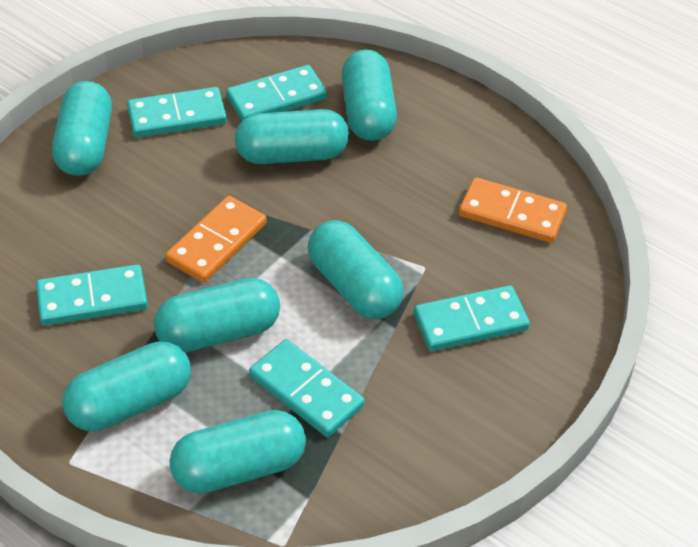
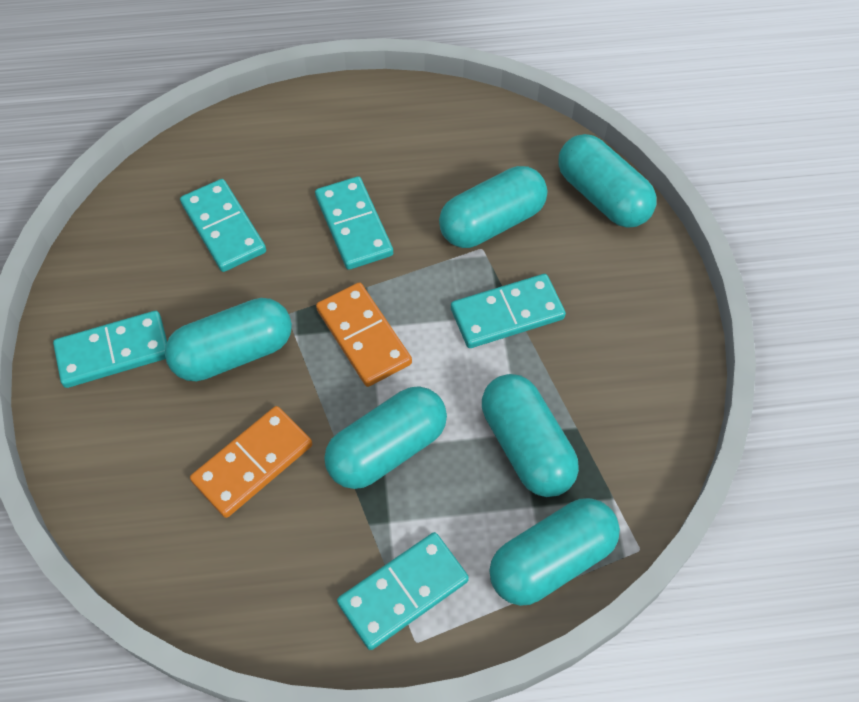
turquoise capsule: 7 -> 6

